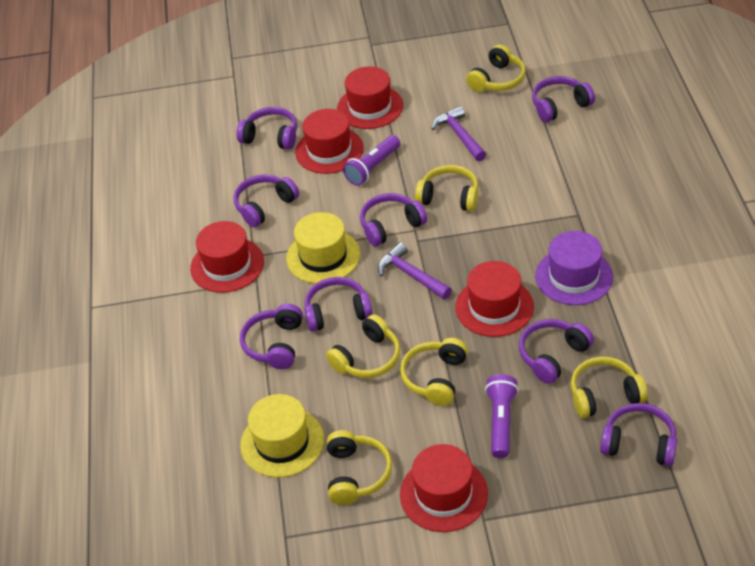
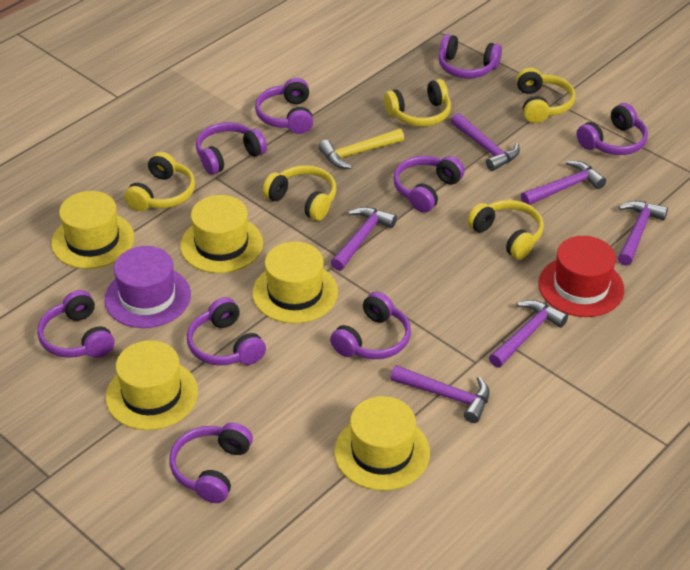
purple flashlight: 2 -> 0
purple hammer: 2 -> 6
purple headphones: 8 -> 9
red hat: 5 -> 1
yellow hammer: 0 -> 1
yellow hat: 2 -> 5
yellow headphones: 6 -> 5

